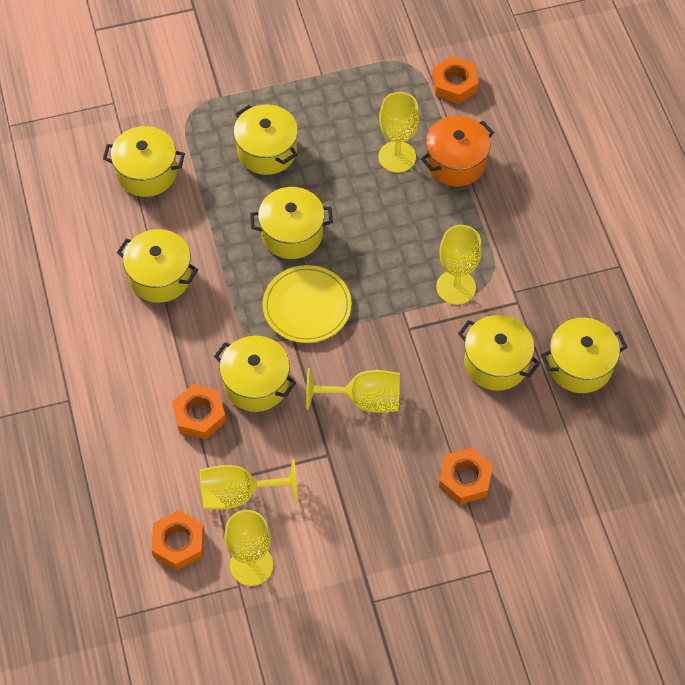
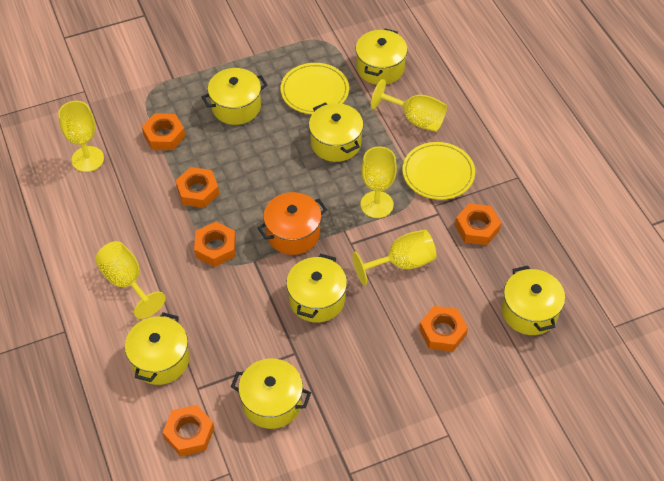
orange nut: 4 -> 6
yellow plate: 1 -> 2

